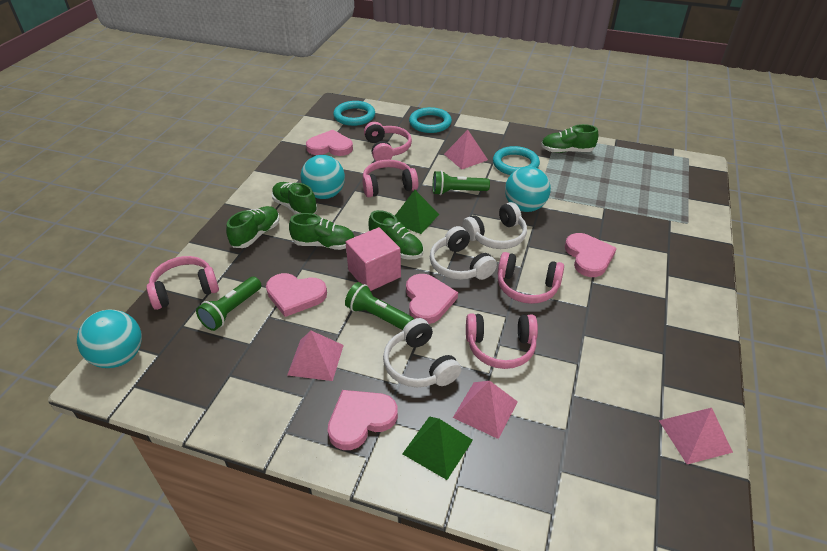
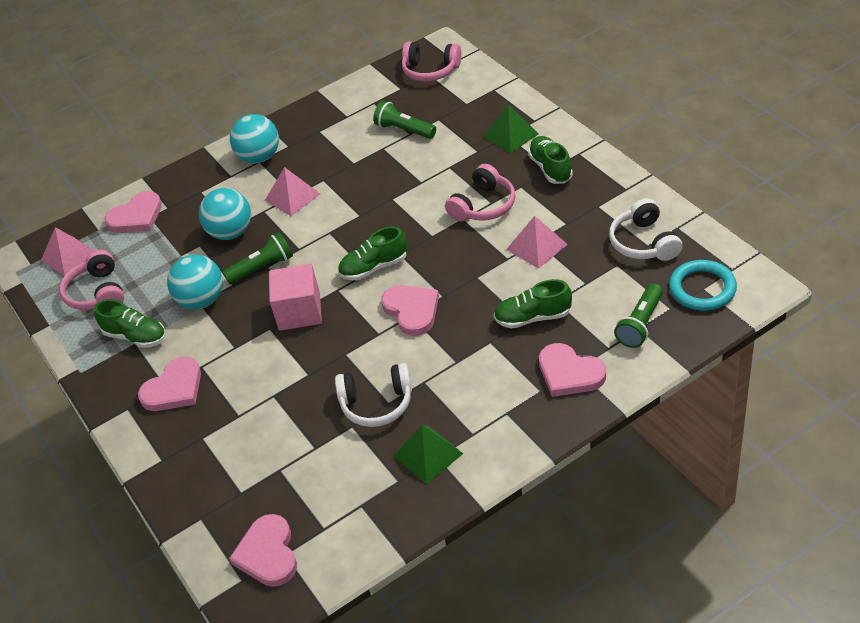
green shoe: 5 -> 4
pink headphones: 5 -> 3
pink pyramid: 4 -> 3
turquoise ring: 3 -> 1
white headphones: 3 -> 2

